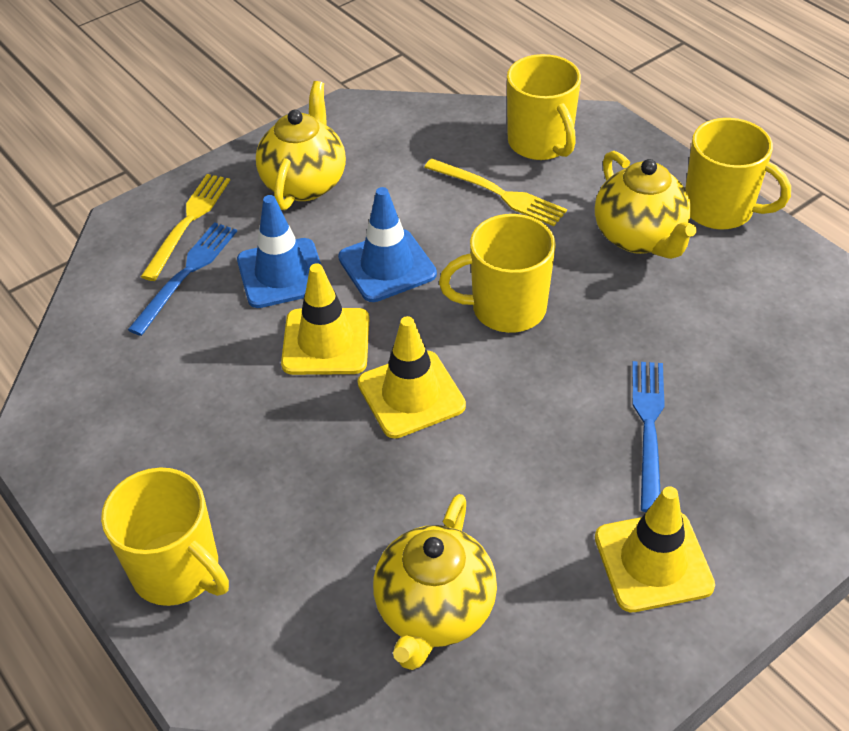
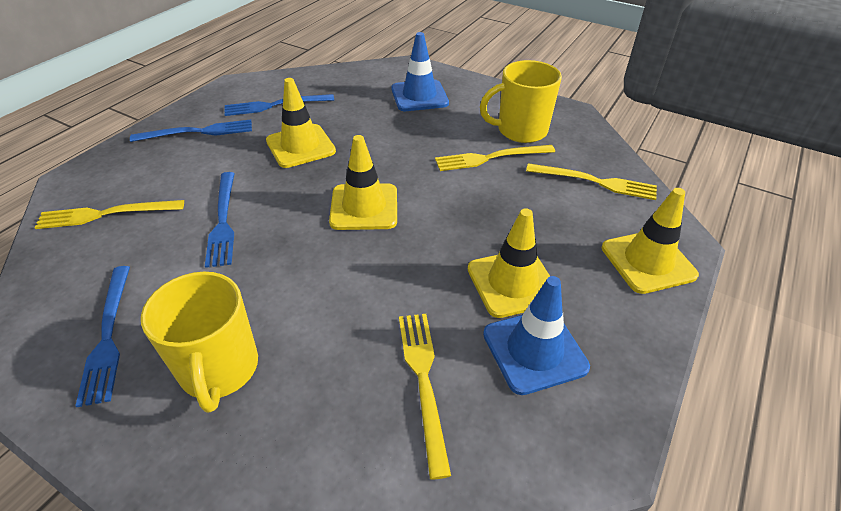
blue fork: 2 -> 4
yellow fork: 2 -> 4
yellow mug: 4 -> 2
yellow teapot: 3 -> 0
yellow traffic cone: 3 -> 4

